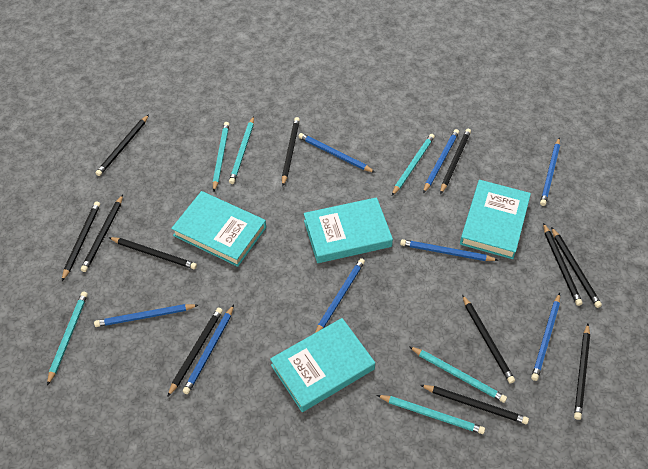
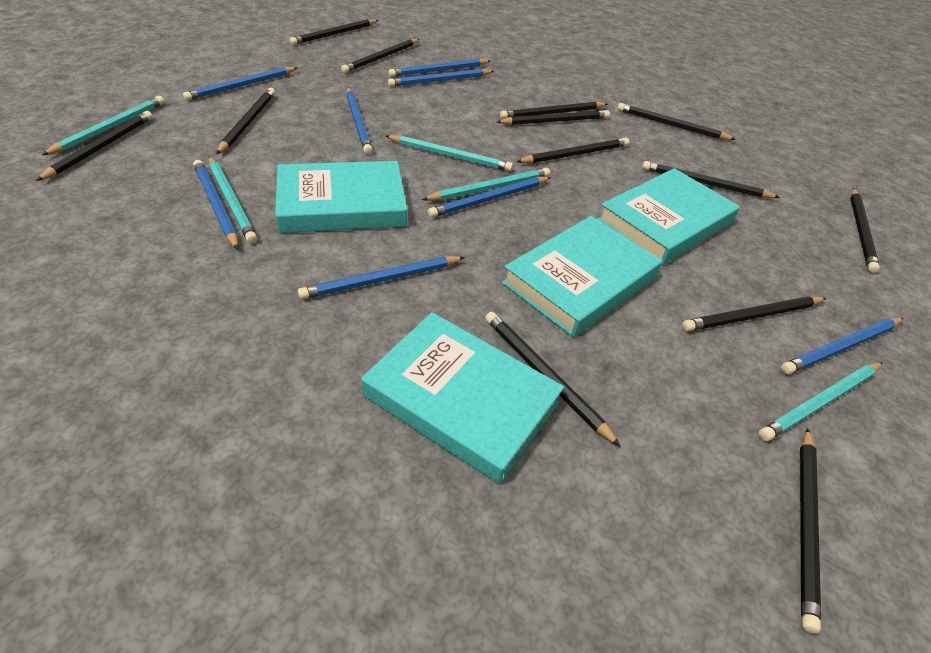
black pencil: 12 -> 13
turquoise pencil: 6 -> 5

